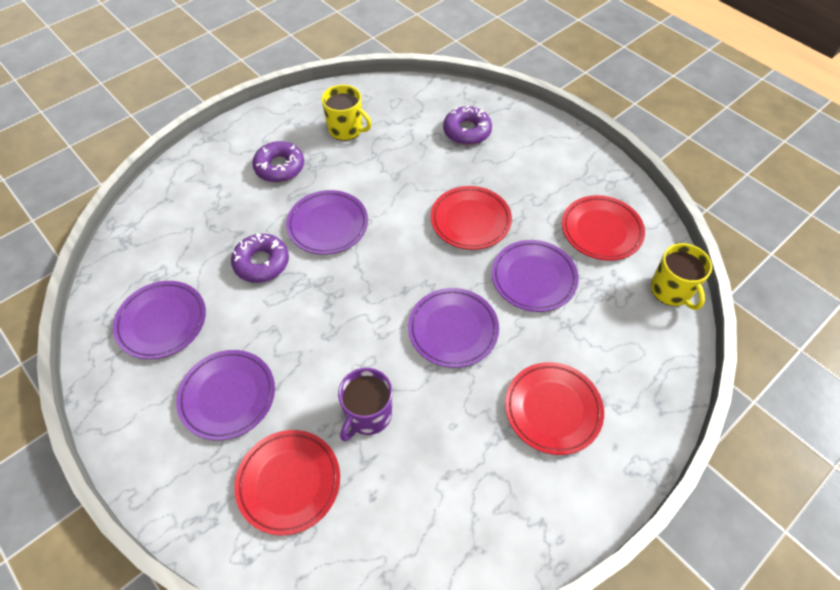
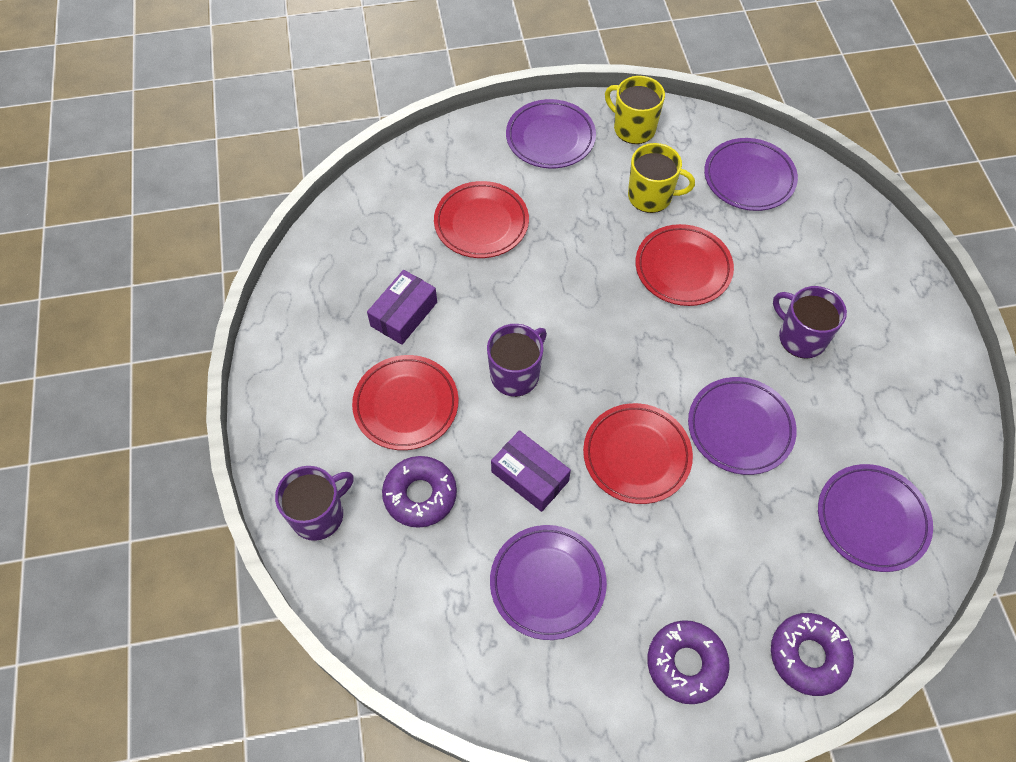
purple box: 0 -> 2
purple mug: 1 -> 3

